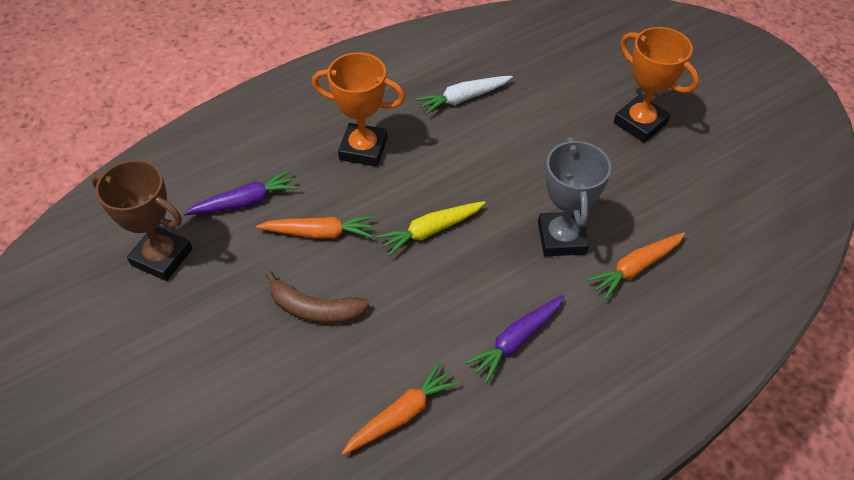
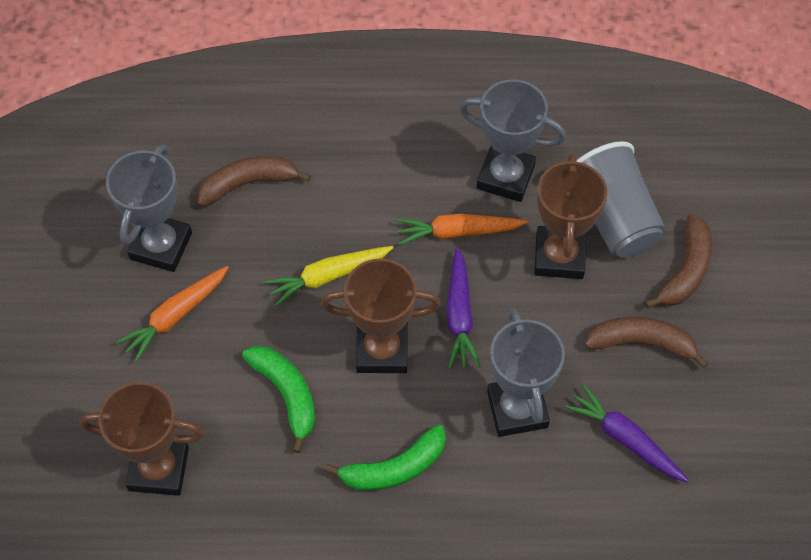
brown banana: 1 -> 3
brown trophy: 1 -> 3
green banana: 0 -> 2
grey cup: 0 -> 1
grey trophy: 1 -> 3
orange carrot: 3 -> 2
orange trophy: 2 -> 0
white carrot: 1 -> 0

